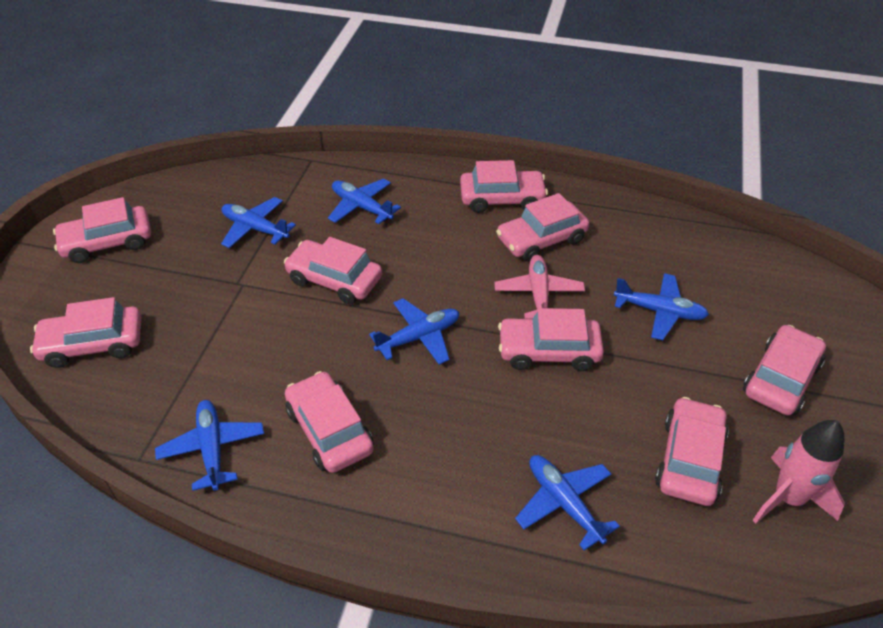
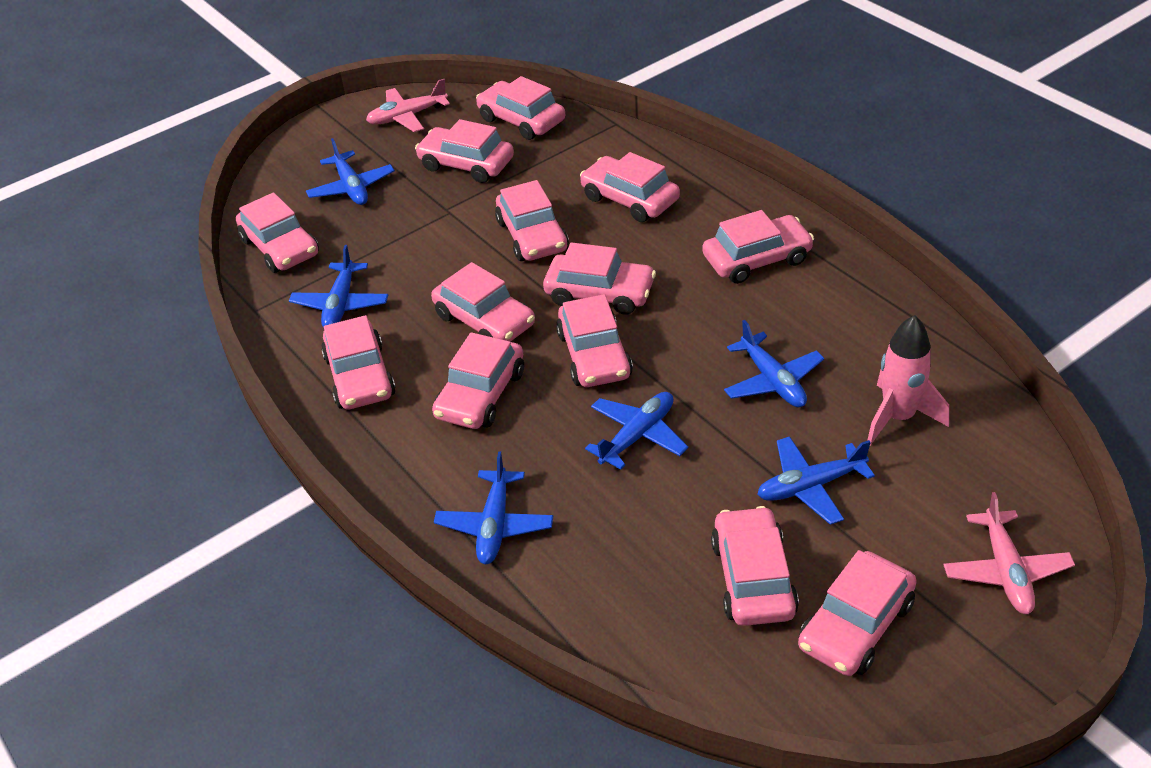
pink car: 9 -> 13
pink plane: 1 -> 2

